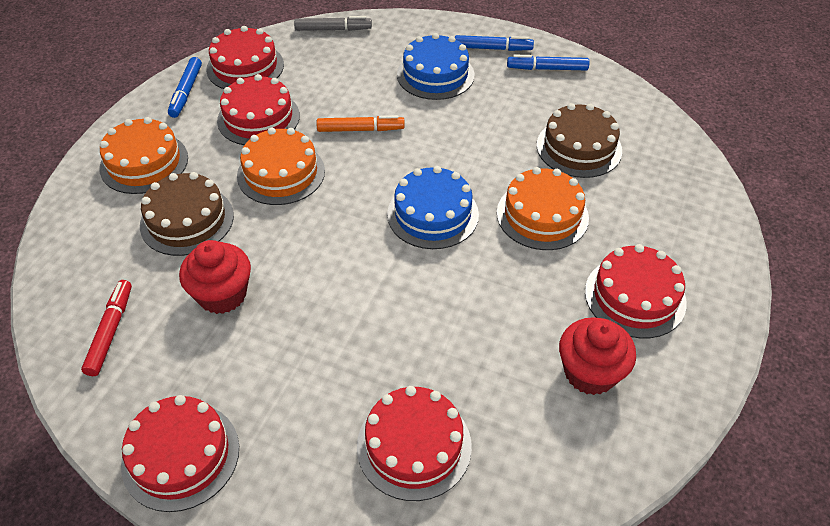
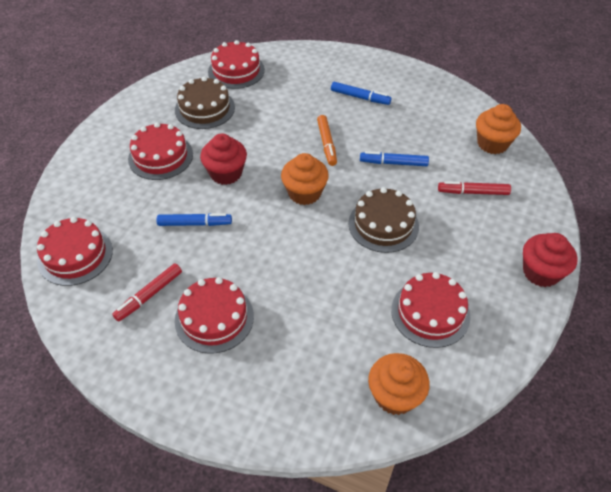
blue cake: 2 -> 0
grey marker: 1 -> 0
orange cake: 3 -> 0
orange cupcake: 0 -> 3
red marker: 1 -> 2

